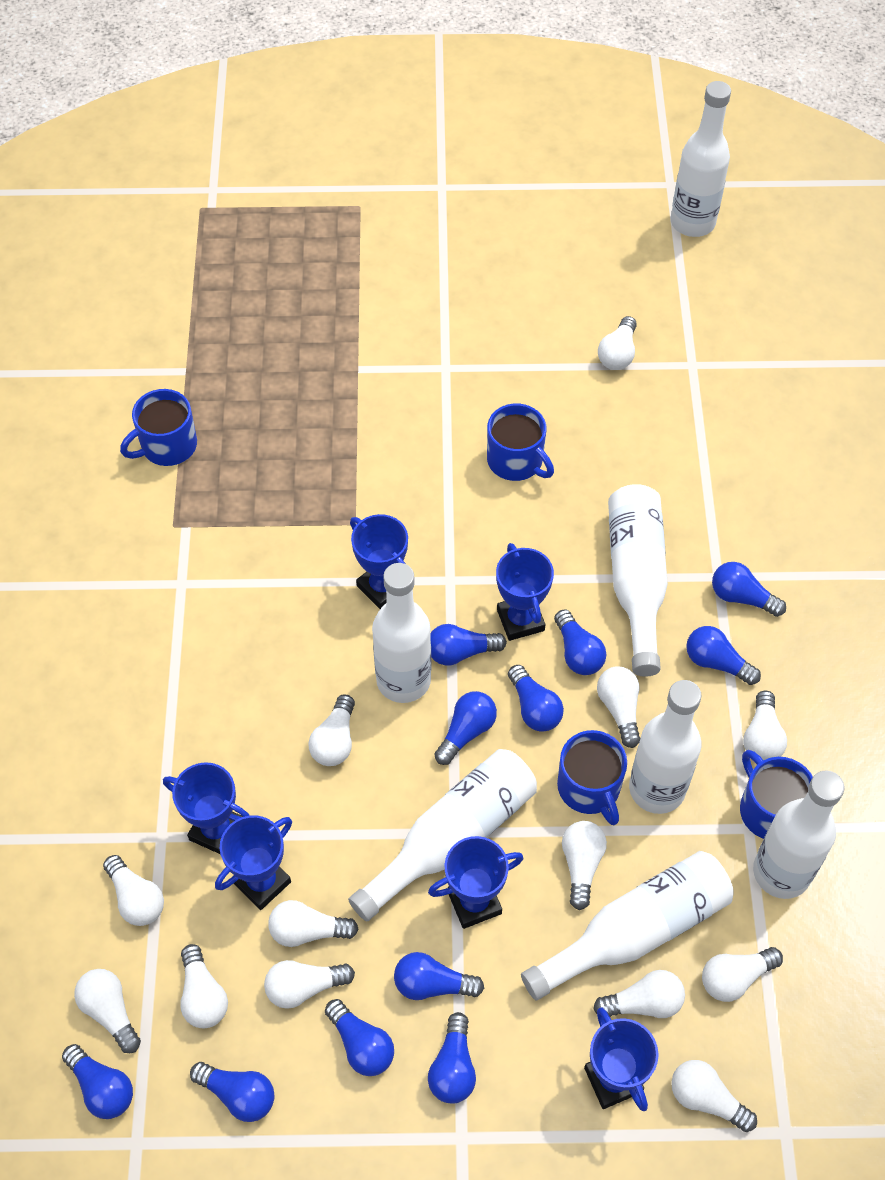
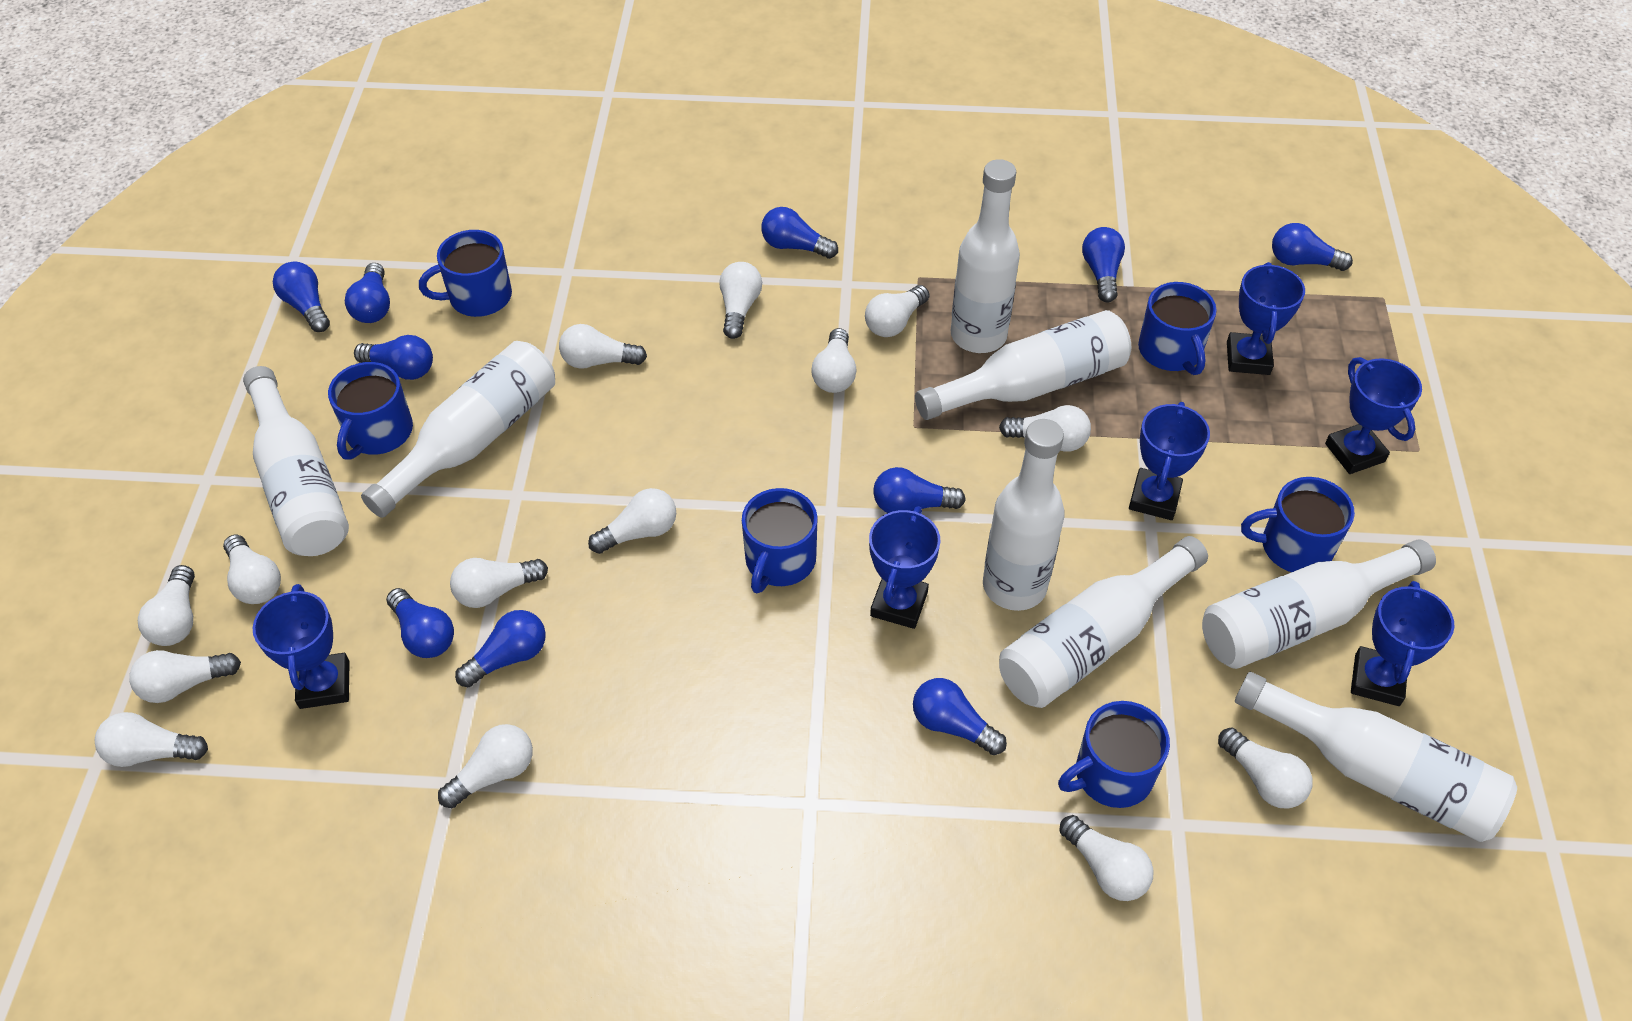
blue light bulb: 11 -> 10
blue mug: 4 -> 6
white bottle: 7 -> 8
white light bulb: 13 -> 14

